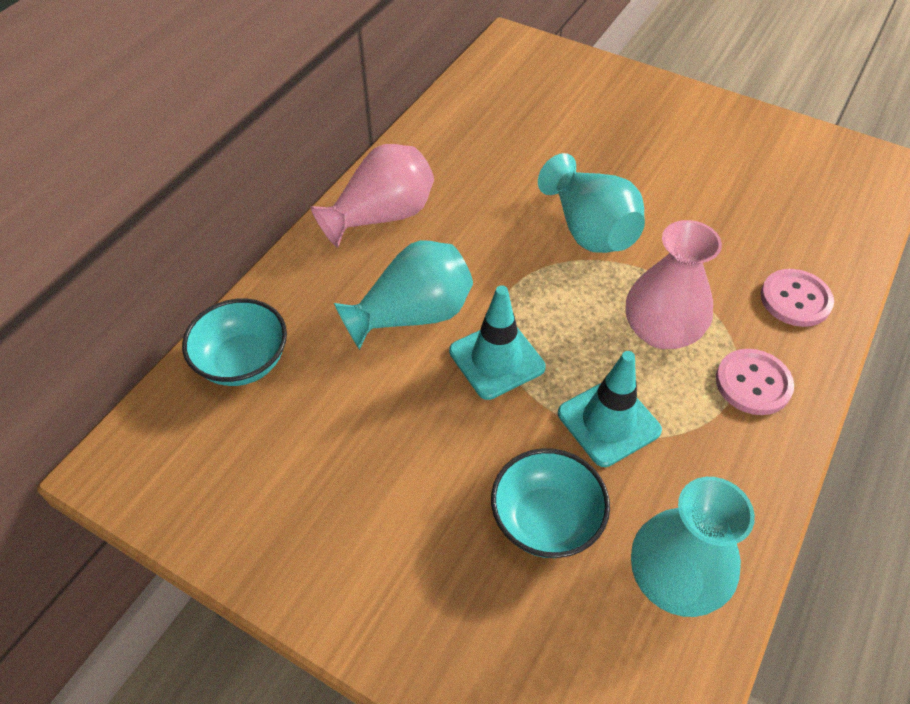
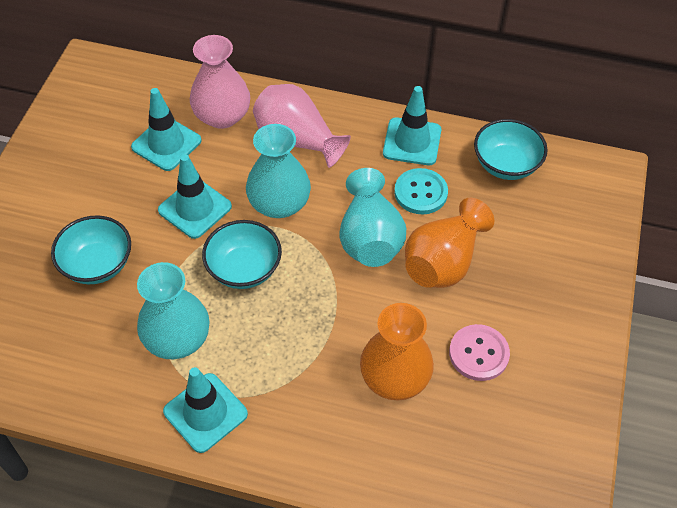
orange vase: 0 -> 2
pink button: 2 -> 1
turquoise bowl: 2 -> 3
turquoise button: 0 -> 1
turquoise traffic cone: 2 -> 4

